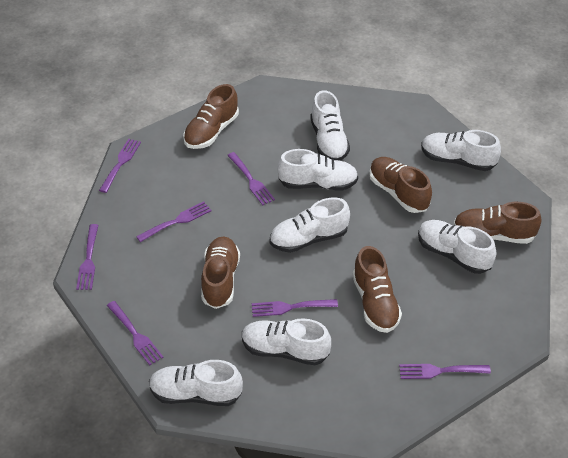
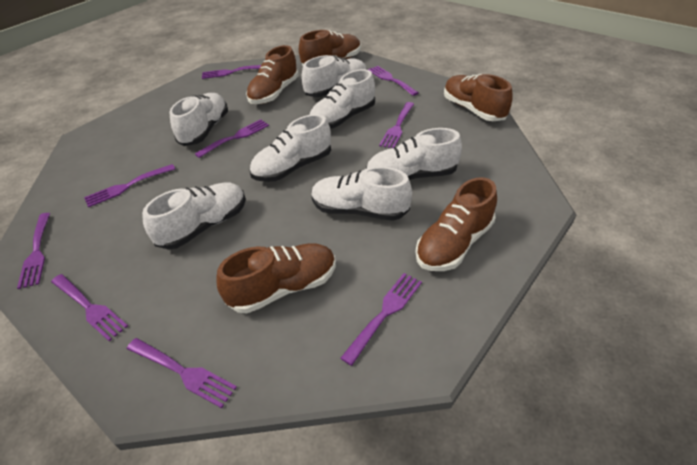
purple fork: 7 -> 9

